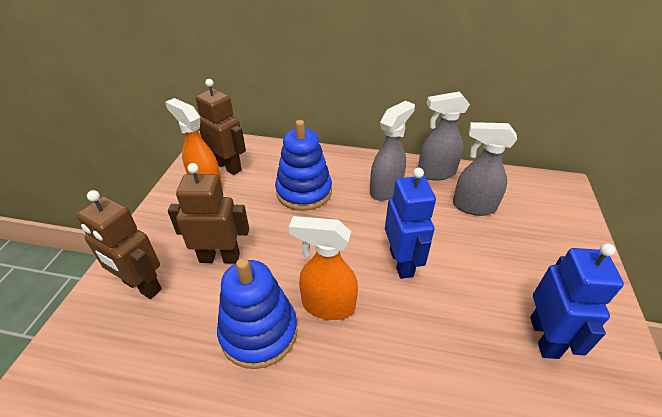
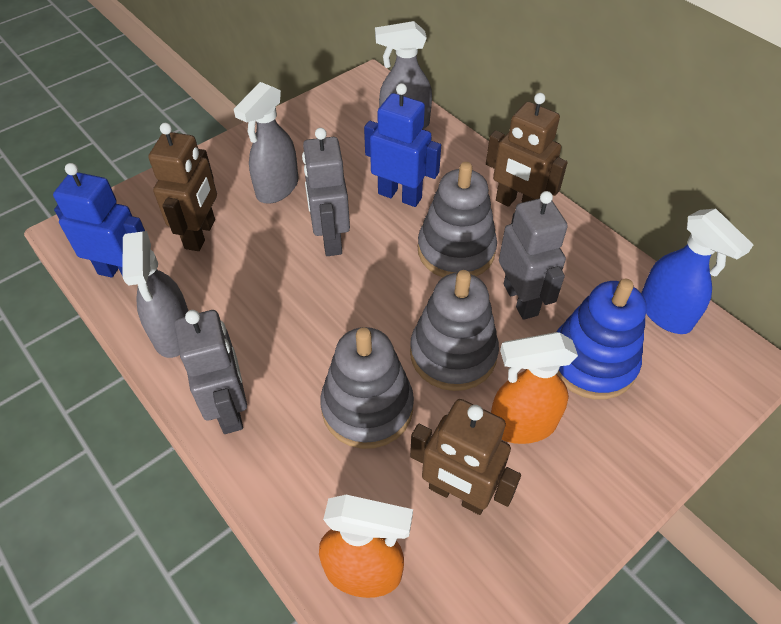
blue spray bottle: 0 -> 1
blue stacking toy: 2 -> 1
grey robot: 0 -> 3
grey stacking toy: 0 -> 3

